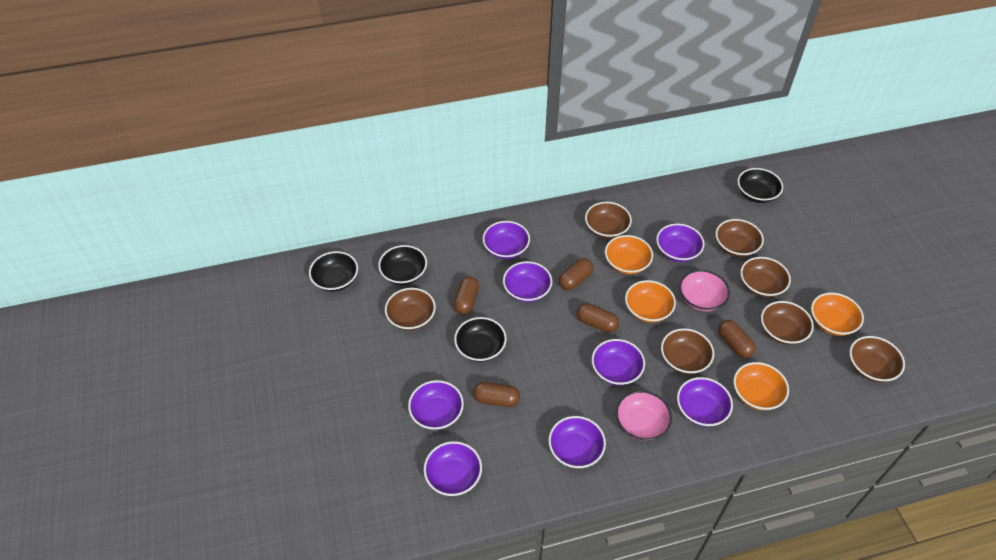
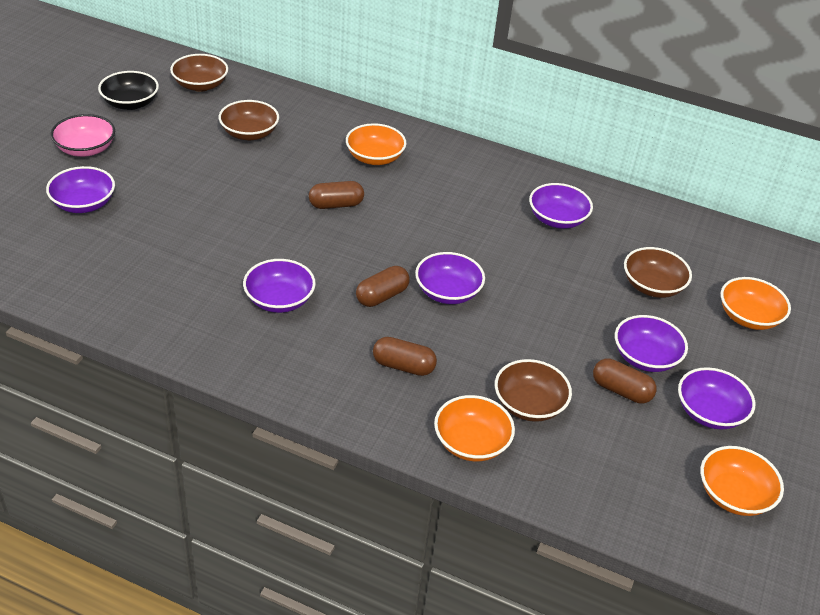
black bowl: 4 -> 1
brown bowl: 7 -> 4
brown capsule: 5 -> 4
pink bowl: 2 -> 1
purple bowl: 8 -> 6

